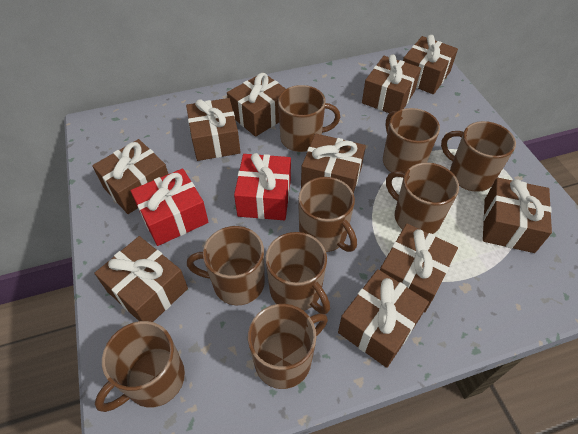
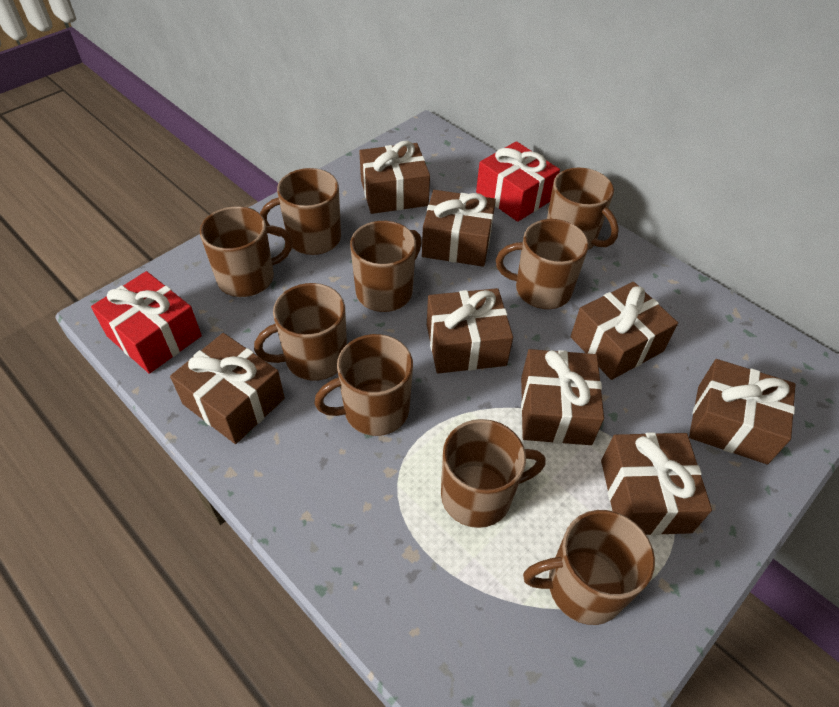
brown gift: 10 -> 8

